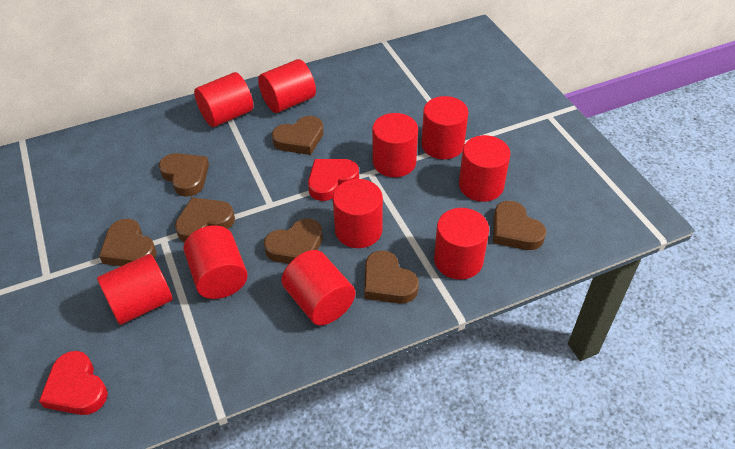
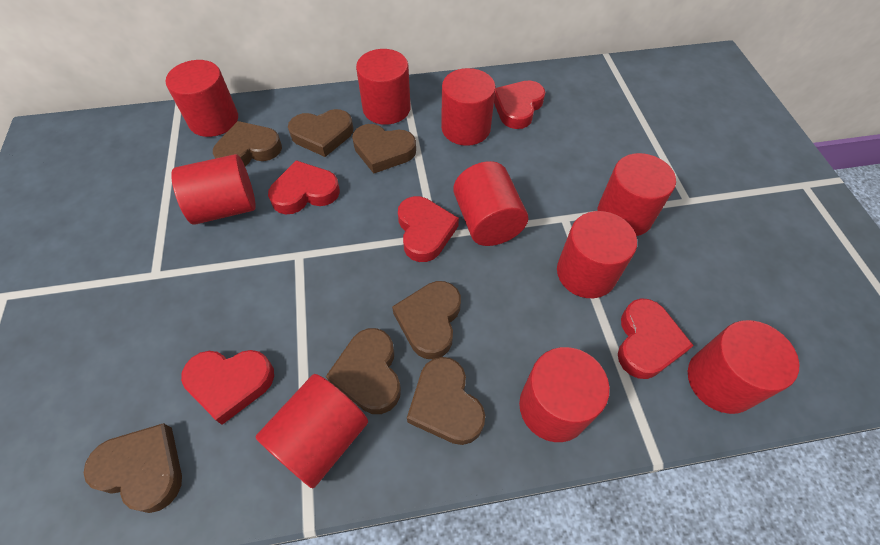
red heart: 2 -> 5

